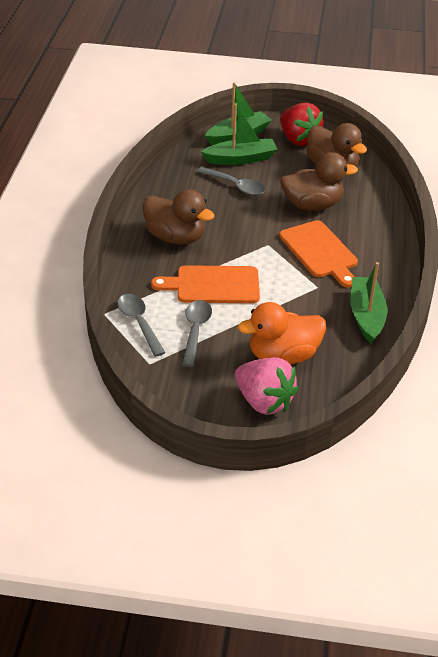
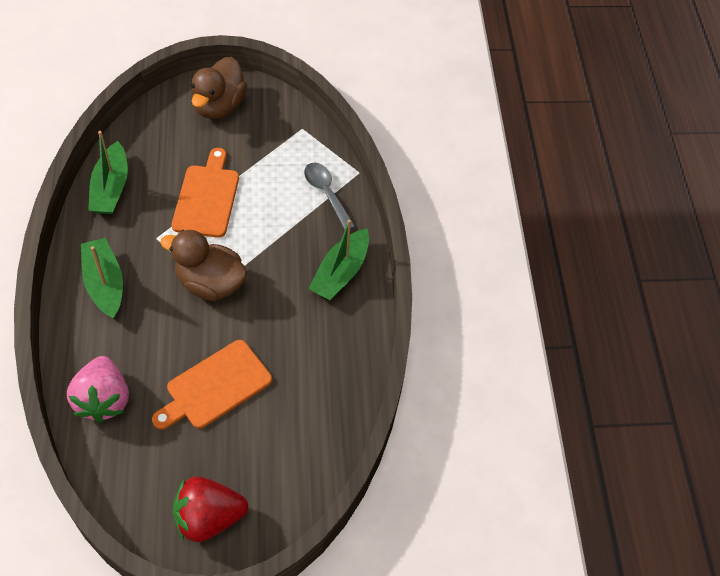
brown duck: 3 -> 2
grey spoon: 3 -> 1
orange duck: 1 -> 0

